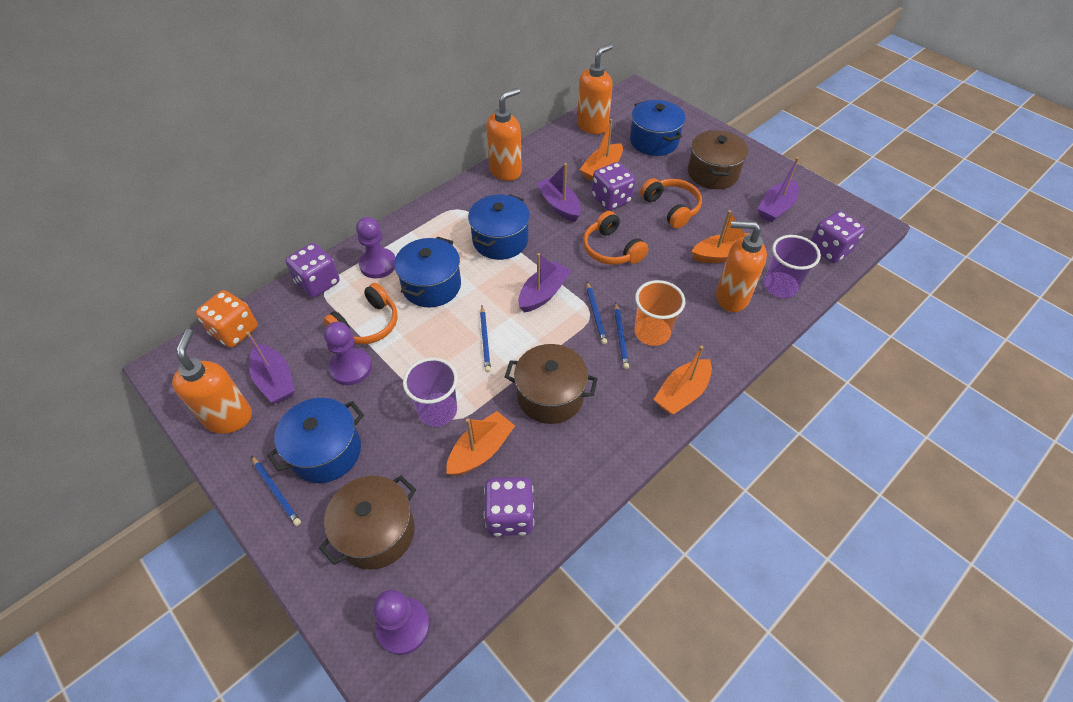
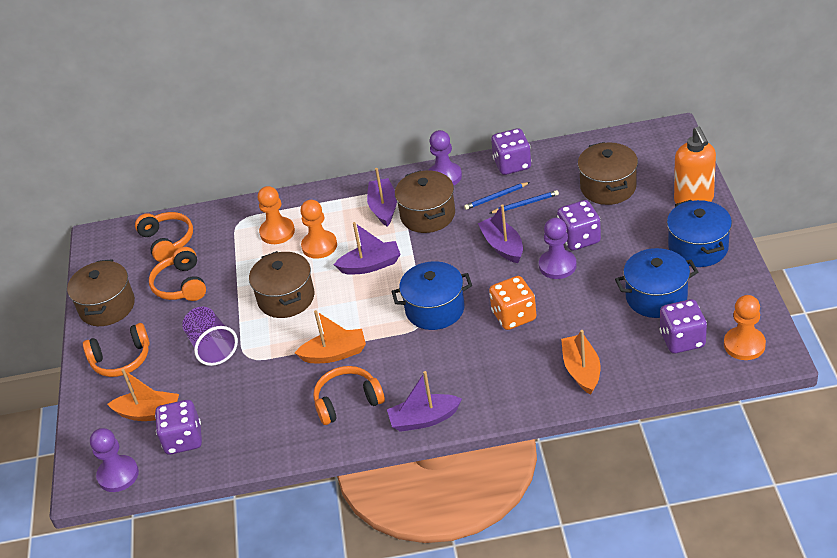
blue pencil: 4 -> 2
blue pot: 4 -> 3
brown pot: 3 -> 4
orange boat: 4 -> 3
orange cup: 1 -> 0
orange headphones: 3 -> 4
orange pawn: 0 -> 3
orange soap dispenser: 4 -> 1
purple cup: 2 -> 1

